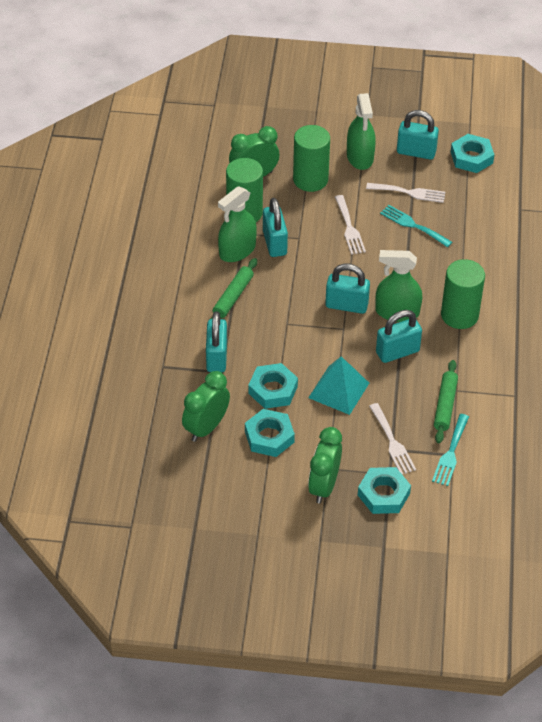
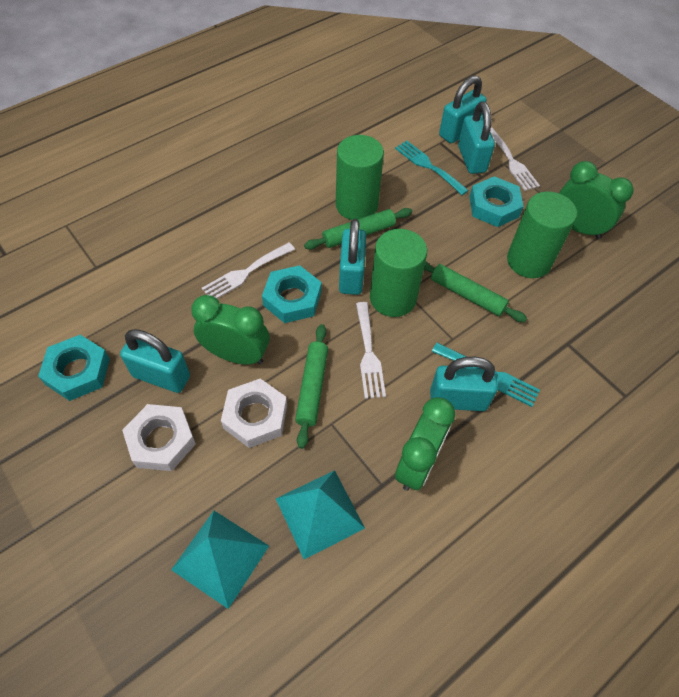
green rolling pin: 2 -> 3
green spray bottle: 3 -> 0
turquoise nut: 4 -> 3
turquoise pyramid: 1 -> 2
white nut: 0 -> 2

